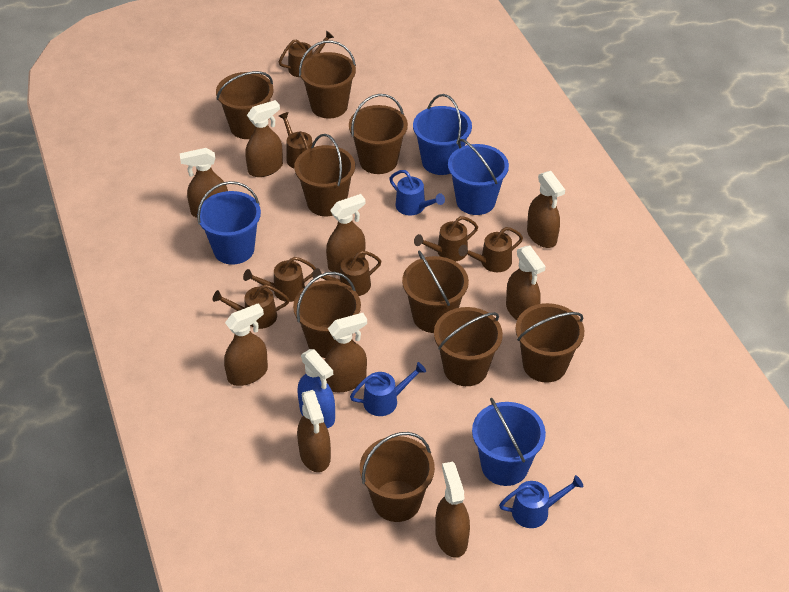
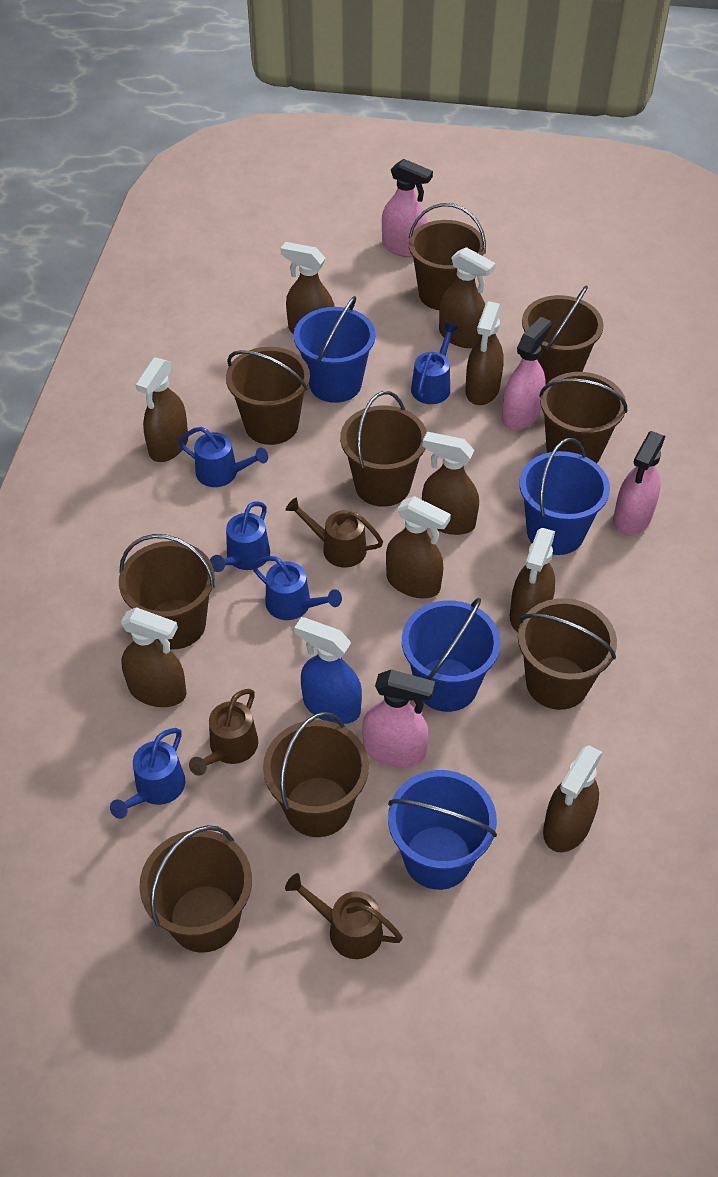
blue watering can: 3 -> 5
brown watering can: 7 -> 3
pink spray bottle: 0 -> 4

